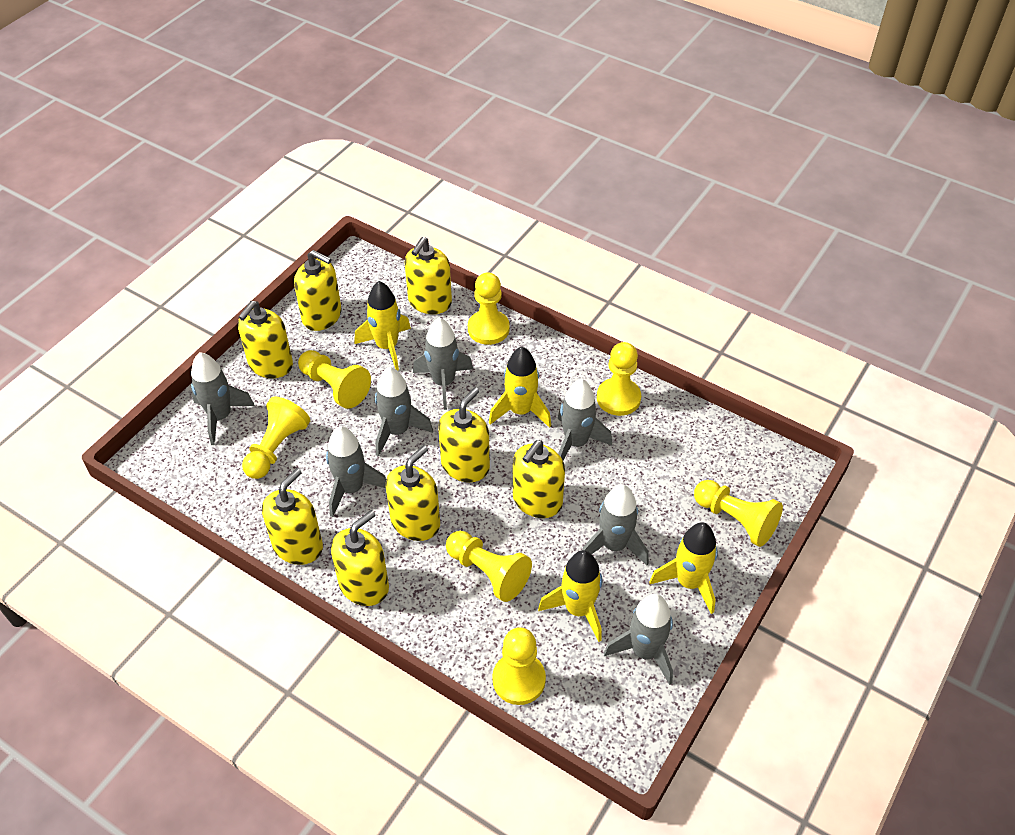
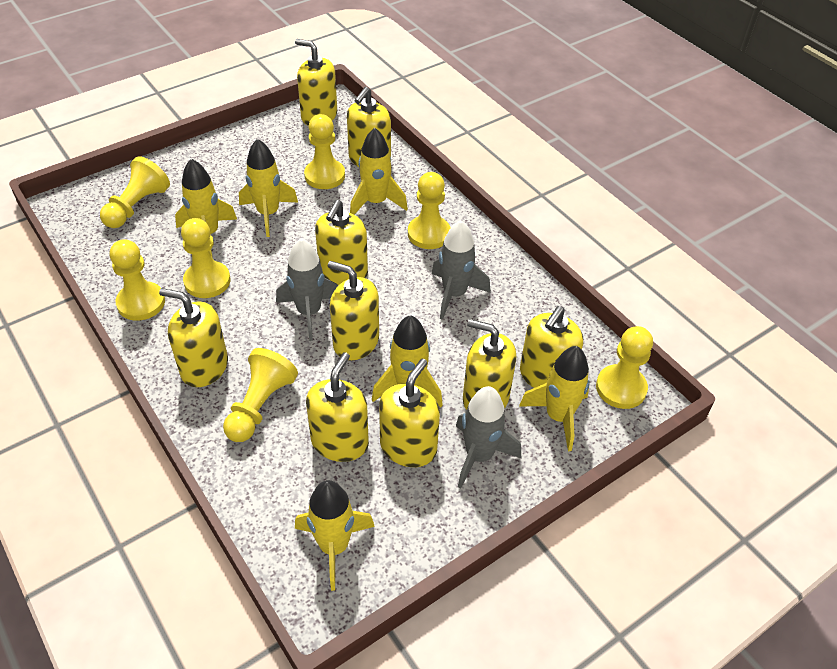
grey rocket: 7 -> 3
yellow rocket: 4 -> 6
yellow soap dispenser: 8 -> 9

